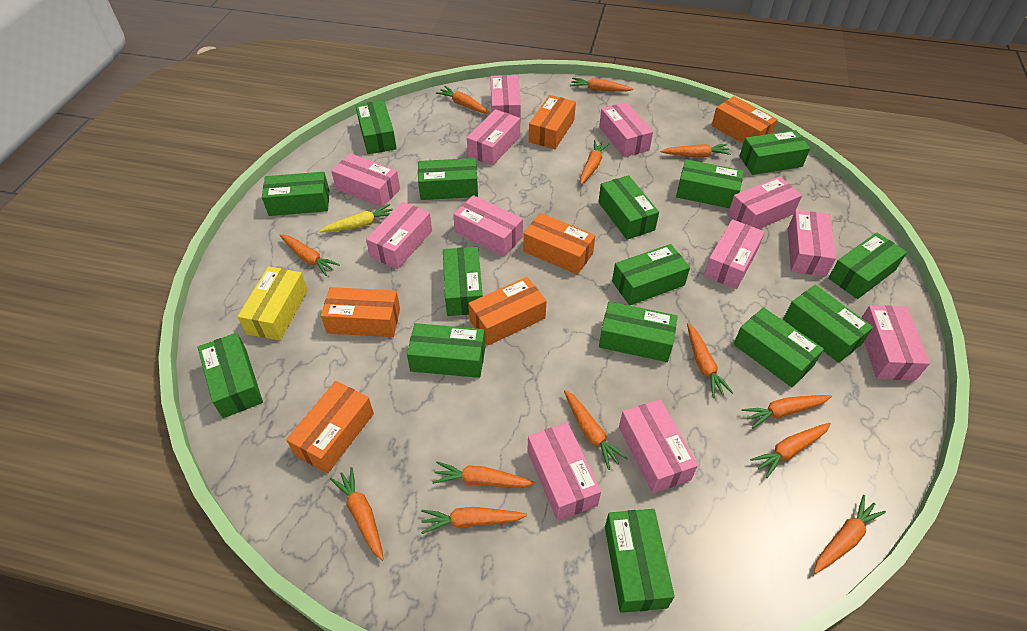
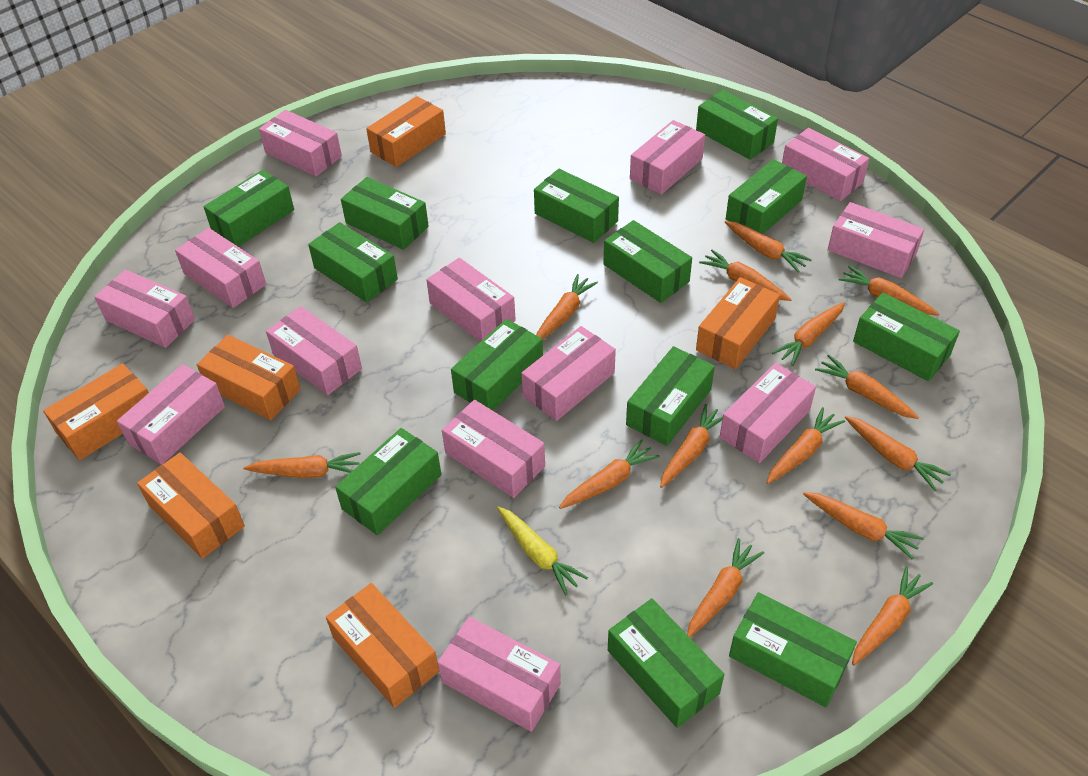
green box: 15 -> 13
orange carrot: 13 -> 14
pink box: 12 -> 13
yellow box: 1 -> 0

